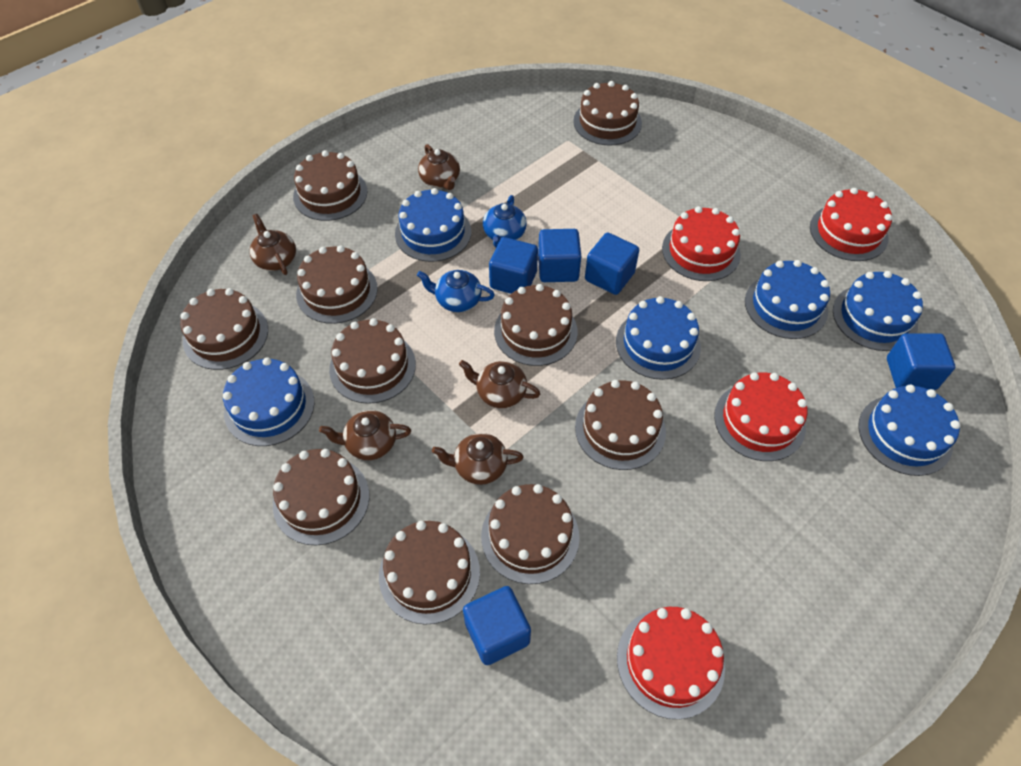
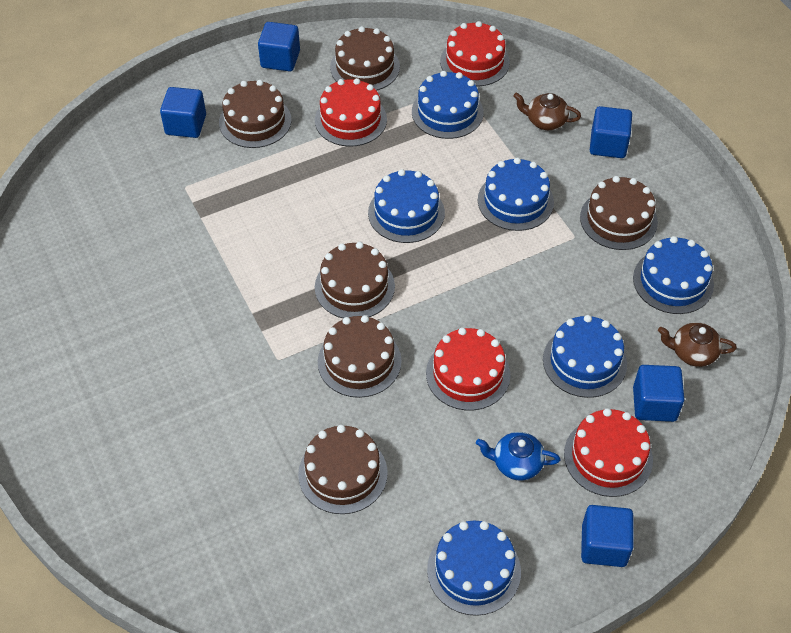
blue teapot: 2 -> 1
brown cake: 10 -> 6
brown teapot: 5 -> 2

